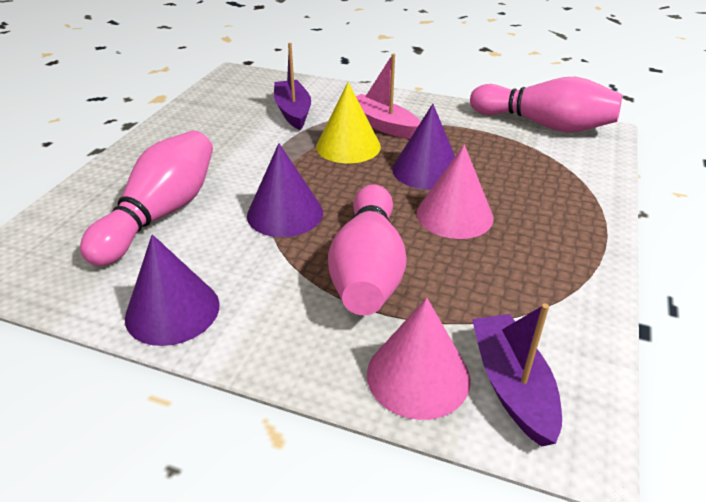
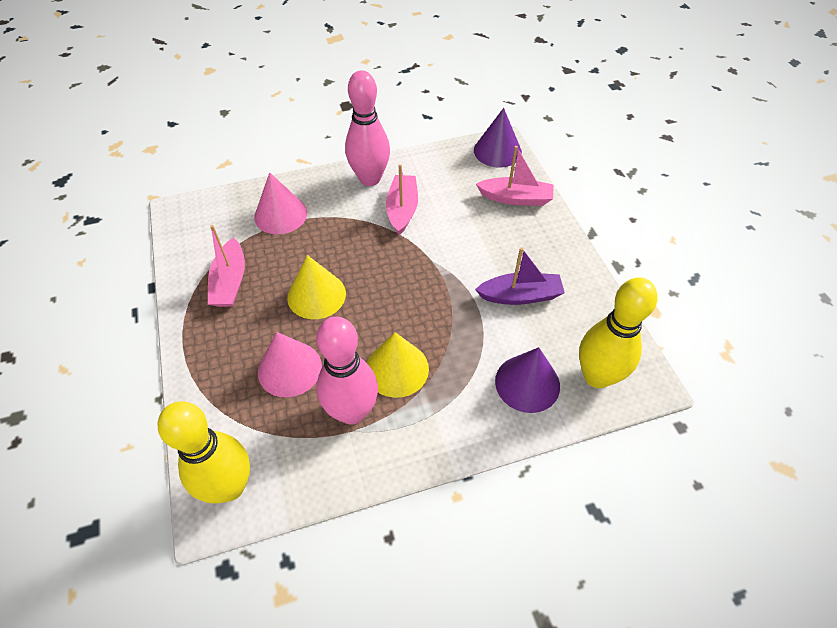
pink boat: 1 -> 3
pink bowling pin: 3 -> 2
purple boat: 2 -> 1
purple cone: 3 -> 2
yellow bowling pin: 0 -> 2
yellow cone: 1 -> 2

